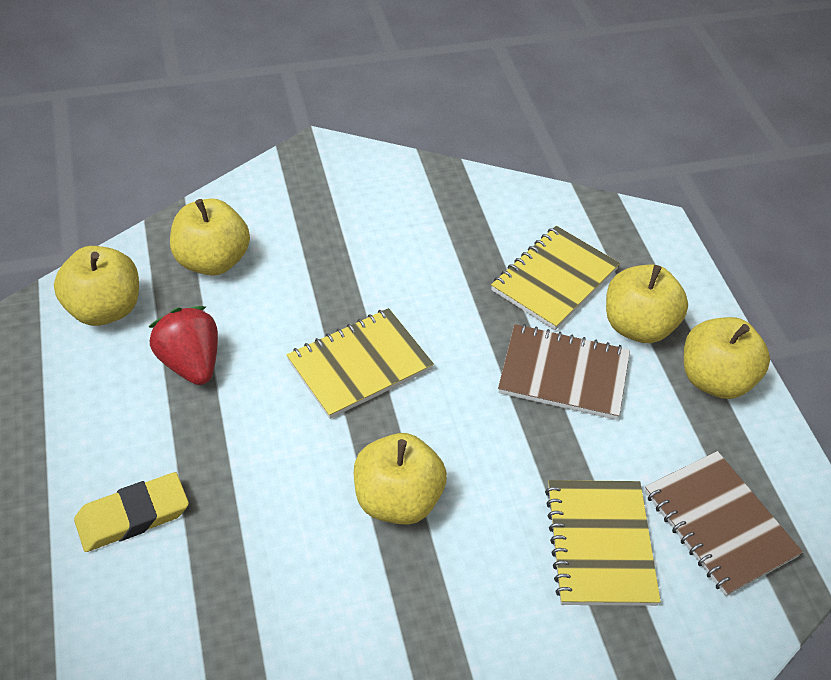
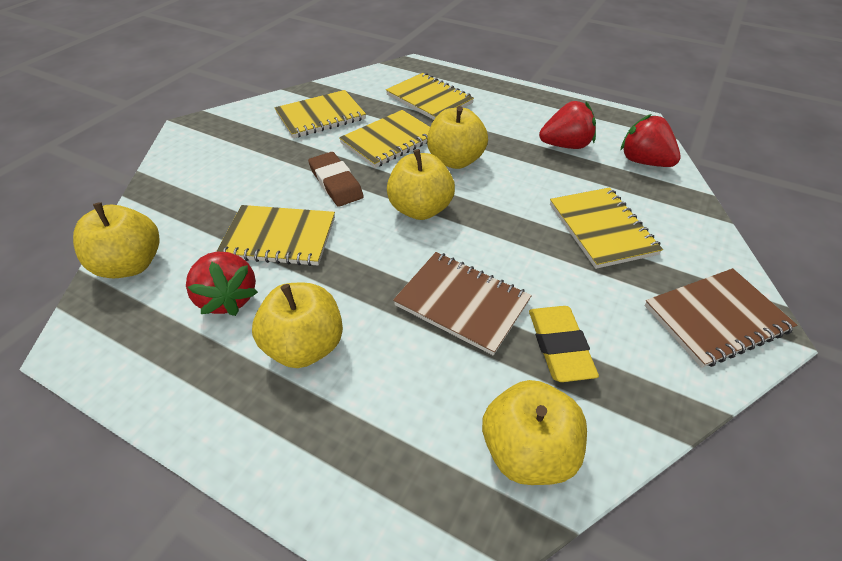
brown eraser: 0 -> 1
red strawberry: 1 -> 3
yellow notebook: 3 -> 5

